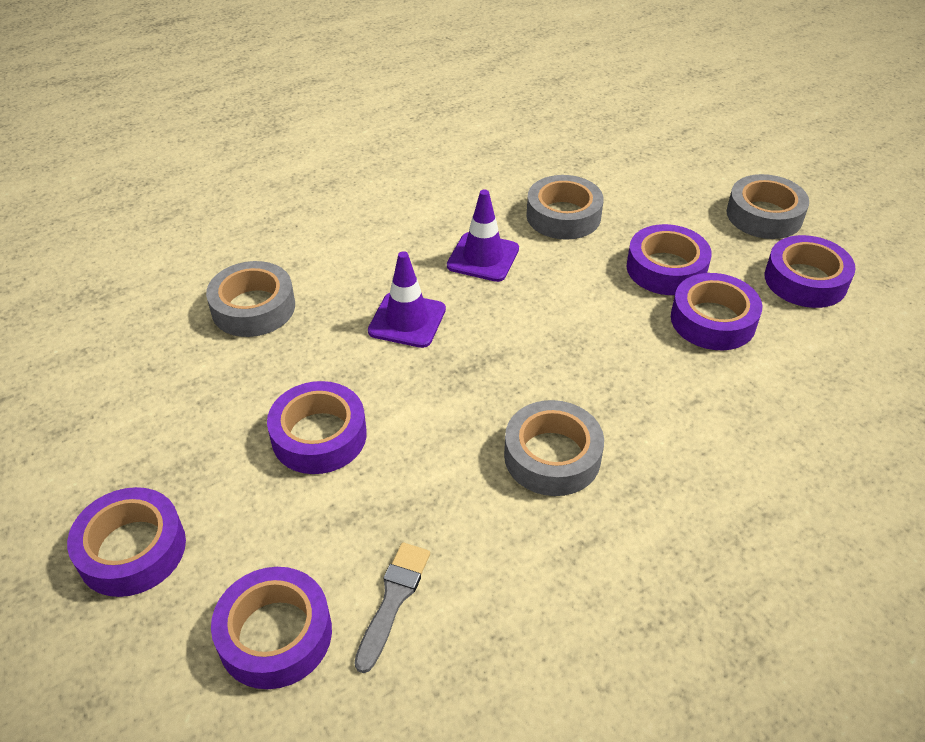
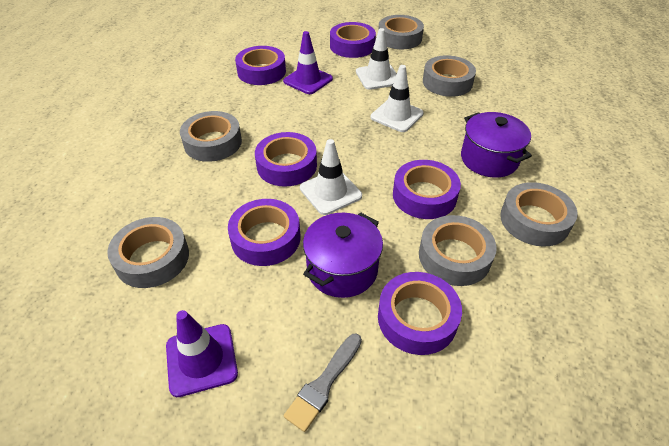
grey tape: 4 -> 6
purple pot: 0 -> 2
white traffic cone: 0 -> 3

